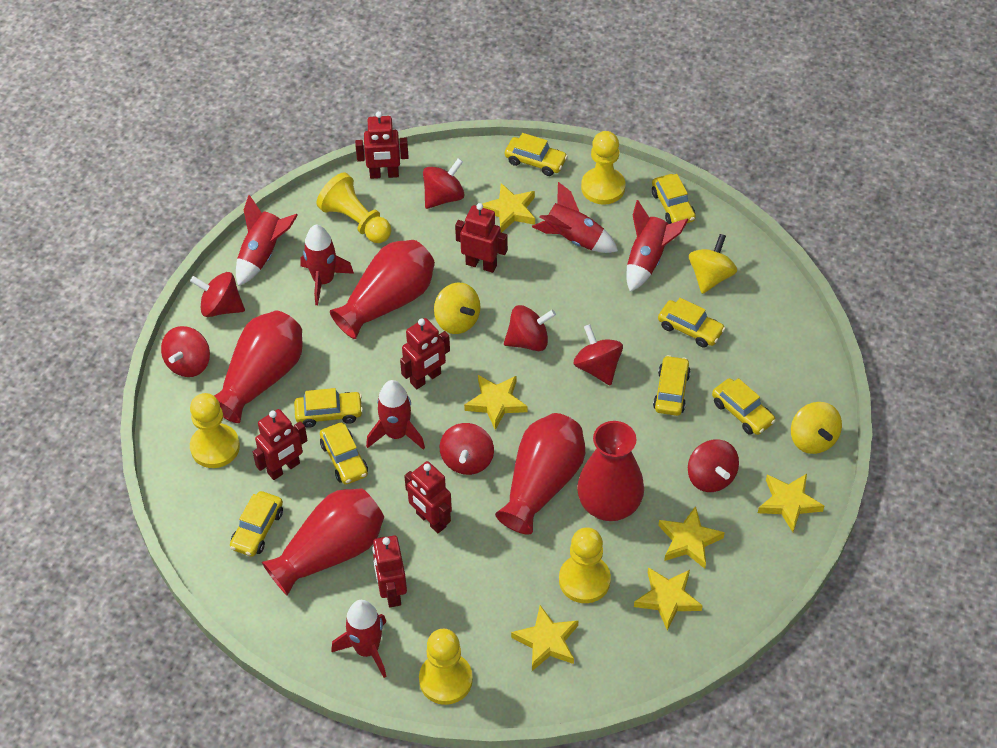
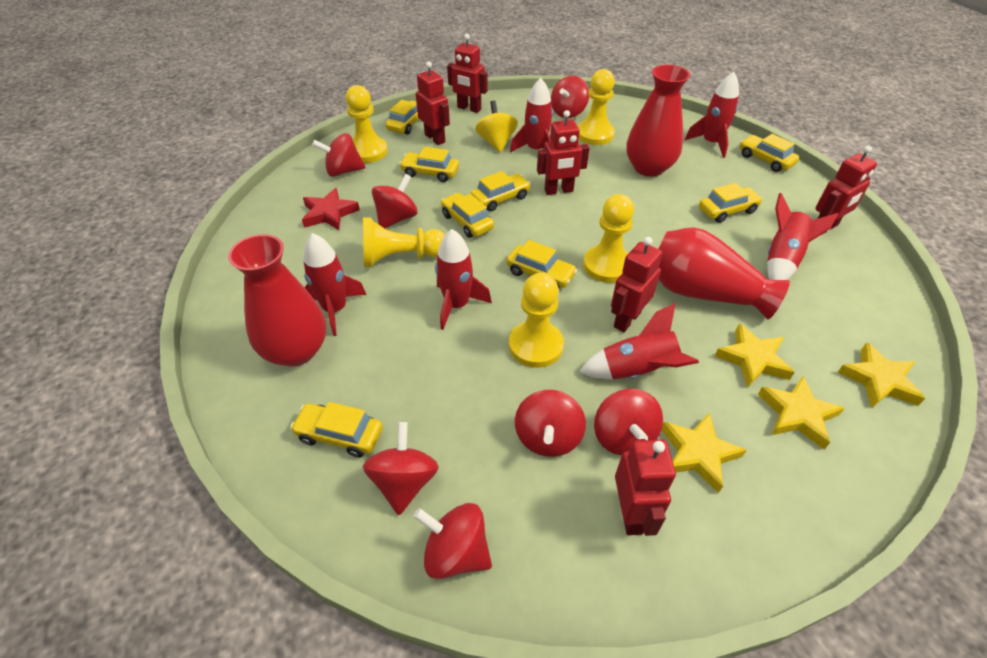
red star: 0 -> 1
red vase: 5 -> 3
yellow spinning top: 3 -> 1
yellow star: 6 -> 4

